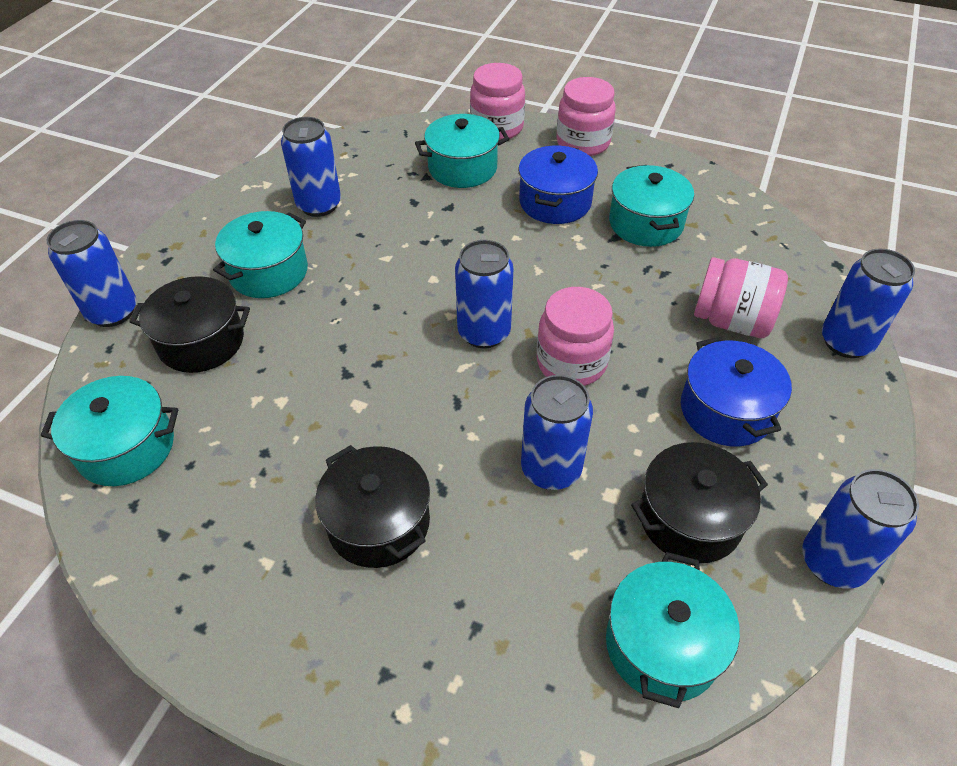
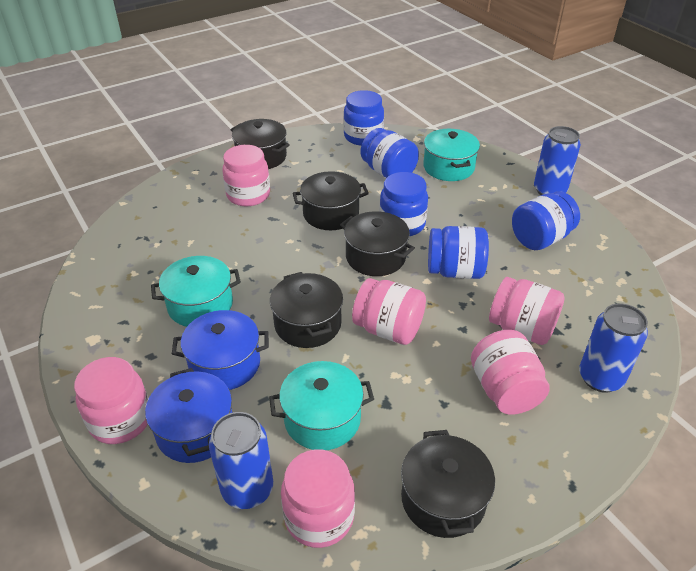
black pot: 3 -> 5
blue can: 6 -> 3
blue jar: 0 -> 5
pink jar: 4 -> 6
turquoise pot: 5 -> 3

